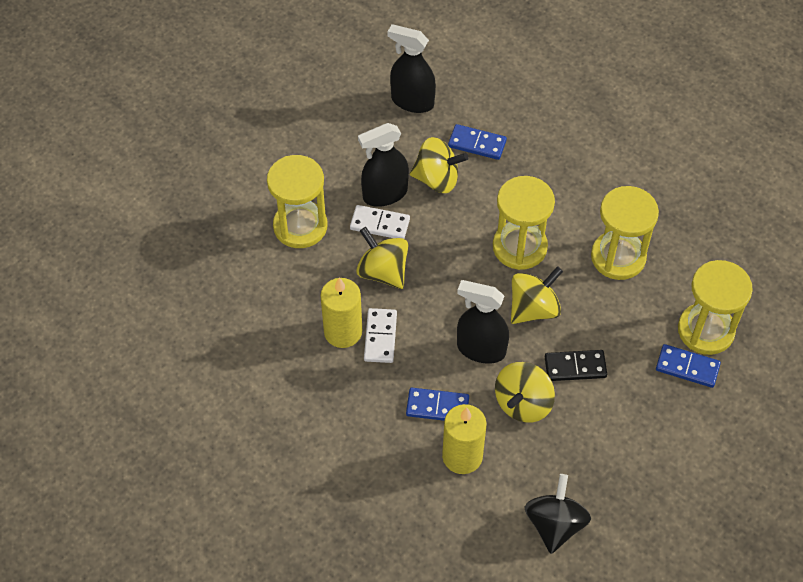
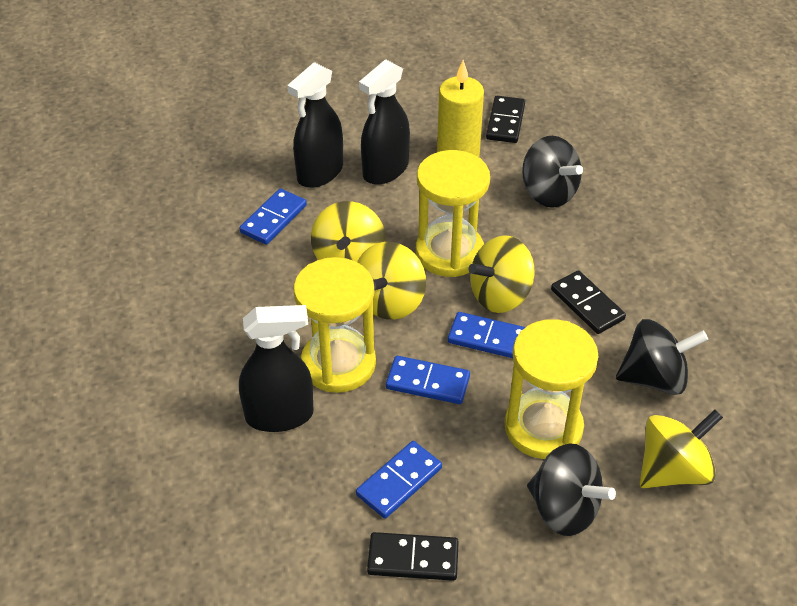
black domino: 1 -> 3
black spinning top: 1 -> 3
blue domino: 3 -> 4
white domino: 2 -> 0
yellow candle: 2 -> 1
yellow hourglass: 4 -> 3

